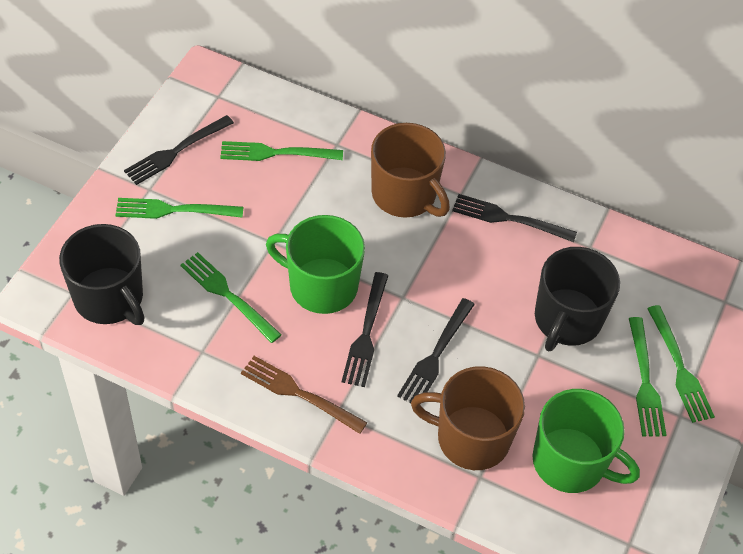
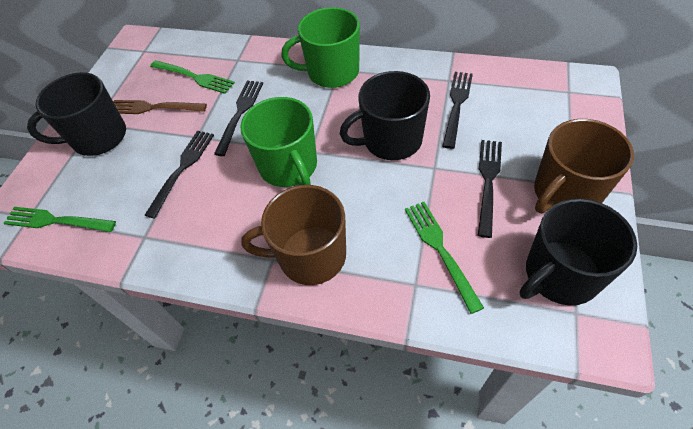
black mug: 2 -> 3
green fork: 5 -> 3

